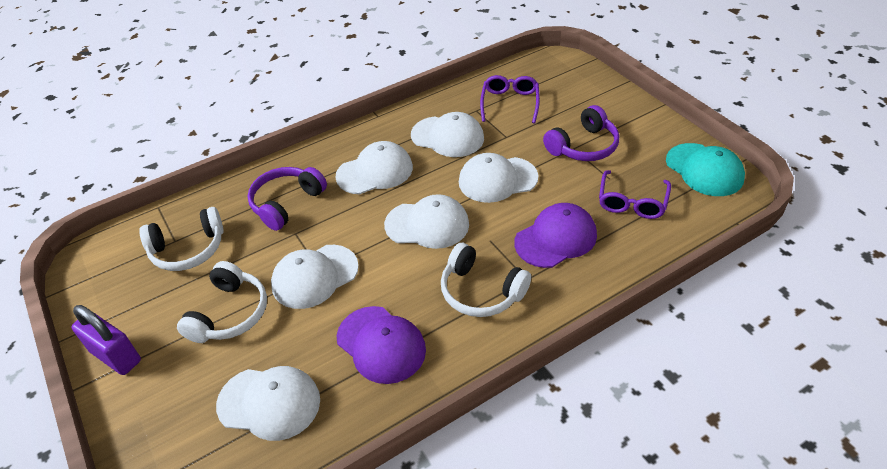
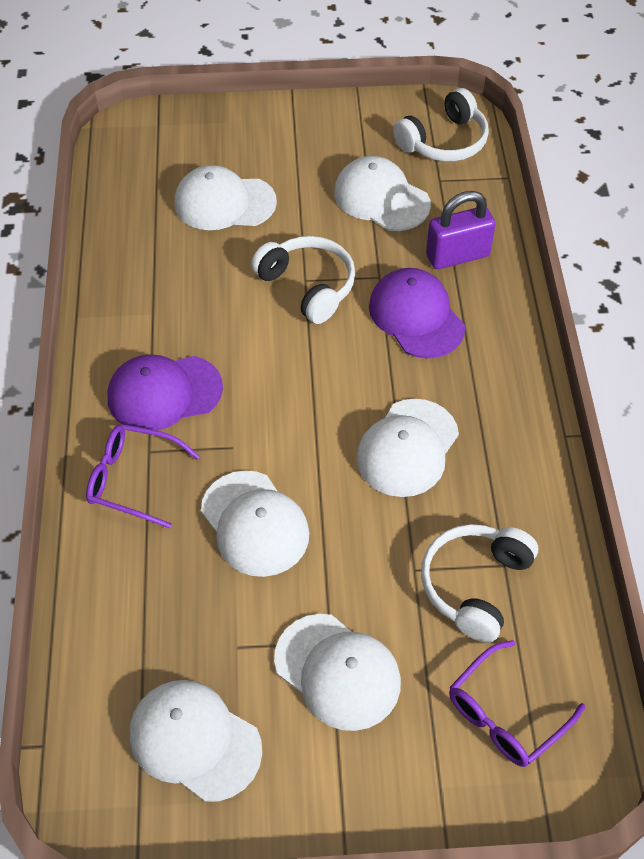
purple headphones: 2 -> 0
turquoise cap: 1 -> 0

